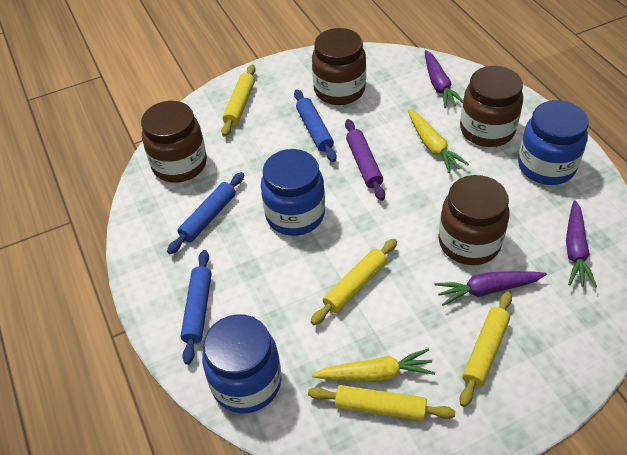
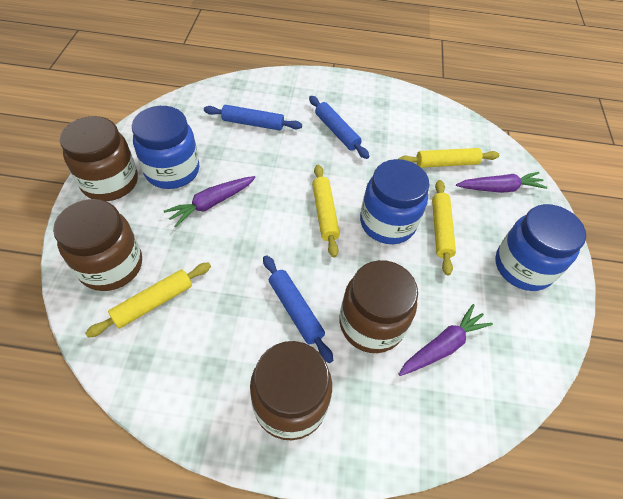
purple rolling pin: 1 -> 0
yellow carrot: 2 -> 0

